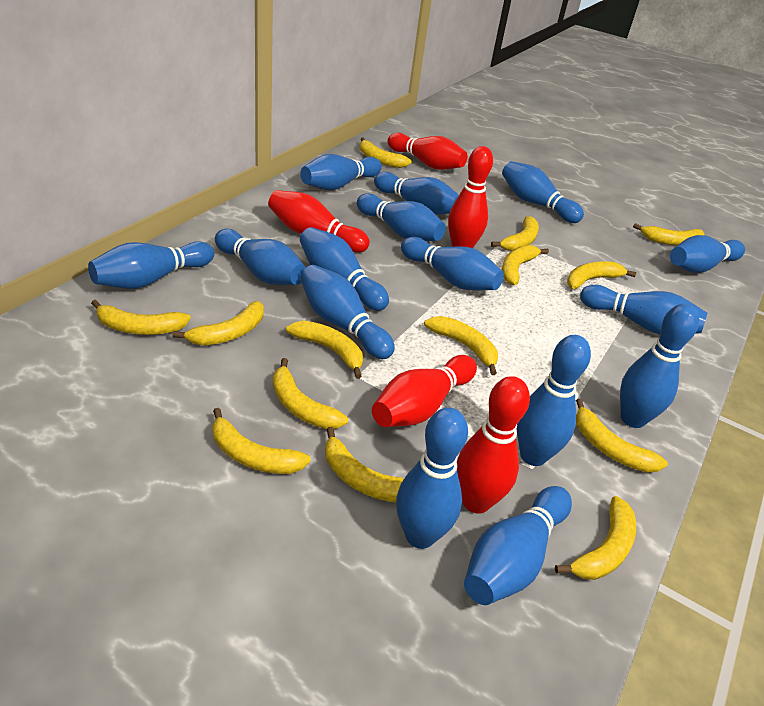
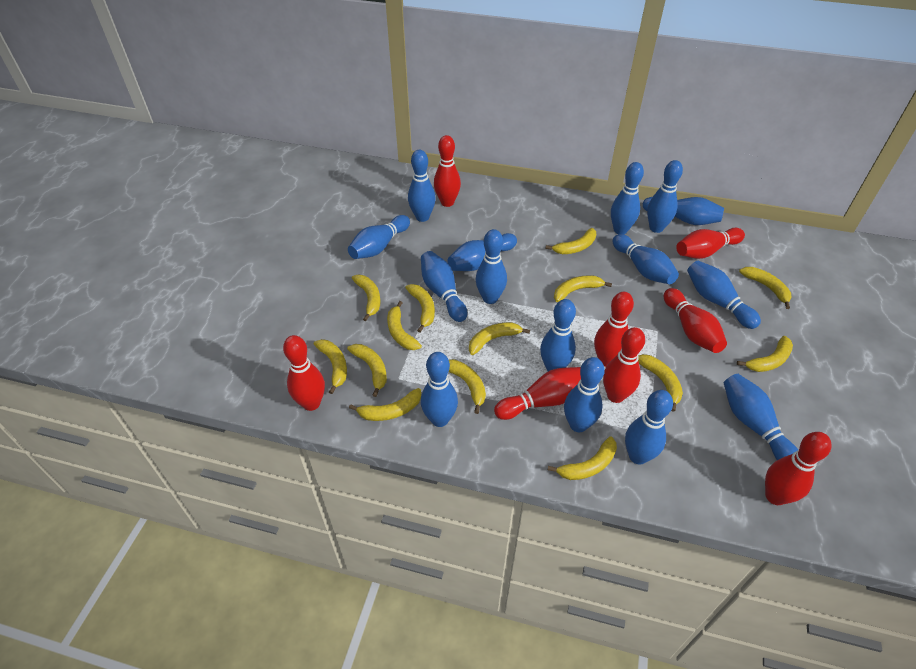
red bowling pin: 5 -> 8

